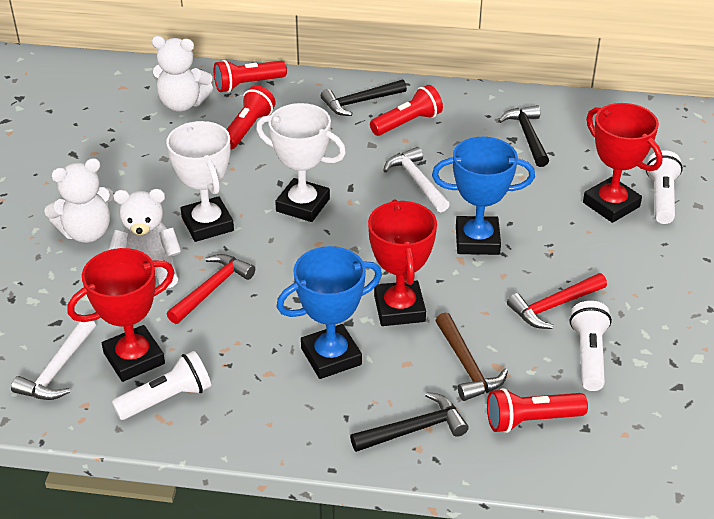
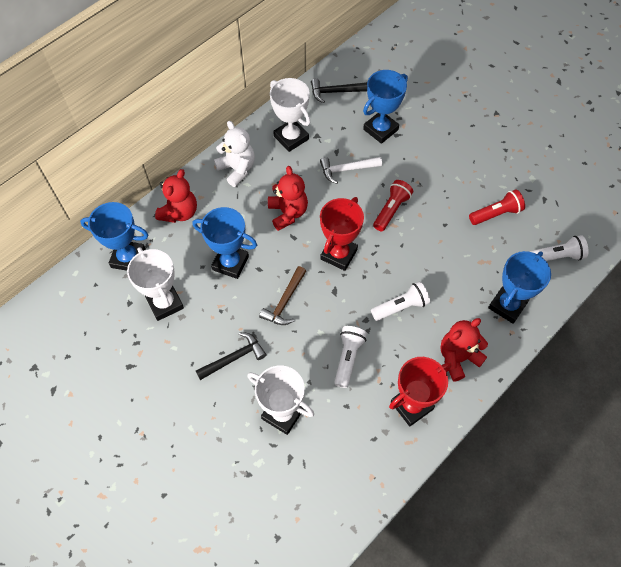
black hammer: 3 -> 2
blue trophy: 2 -> 4
red flashlight: 4 -> 2
red hammer: 2 -> 0
red teddy bear: 0 -> 3
red trophy: 3 -> 2
white hammer: 2 -> 1
white teddy bear: 3 -> 1
white trophy: 2 -> 3

